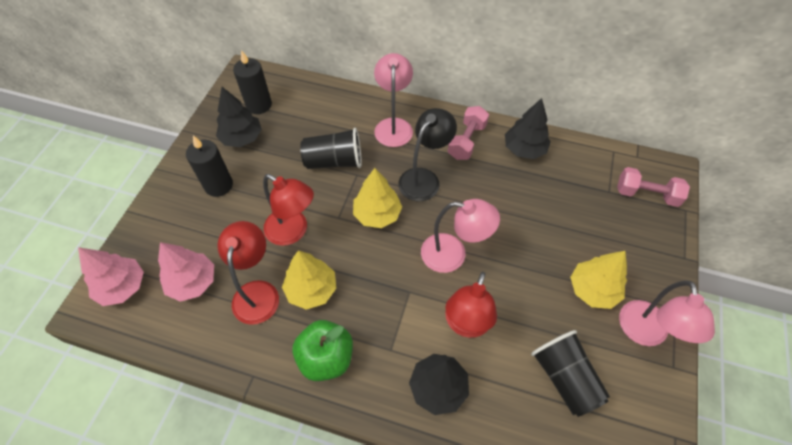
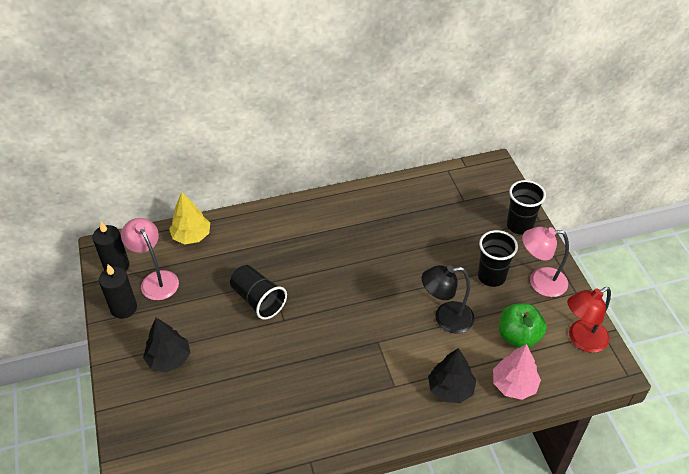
black cup: 2 -> 3
black tree: 3 -> 2
pink dumbbell: 2 -> 0
pink lamp: 3 -> 2
pink tree: 2 -> 1
red lamp: 3 -> 1
yellow tree: 3 -> 1

